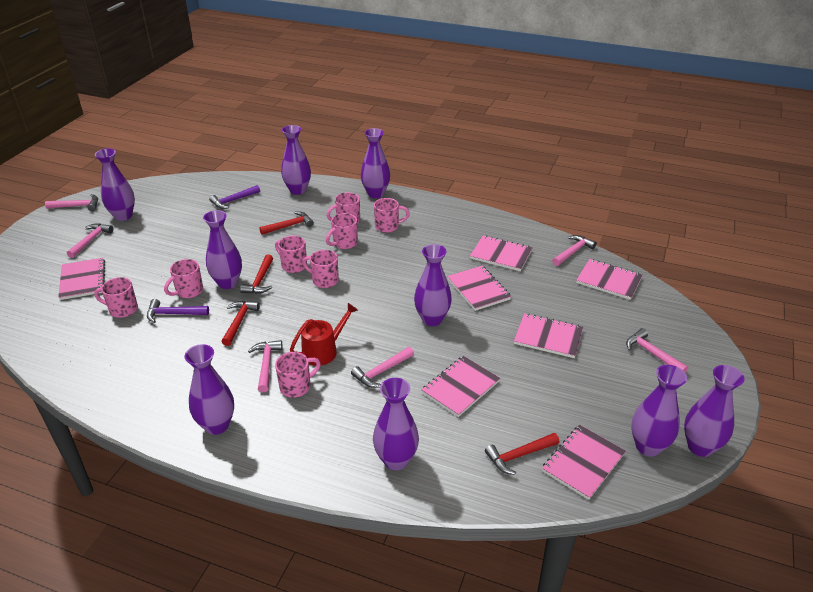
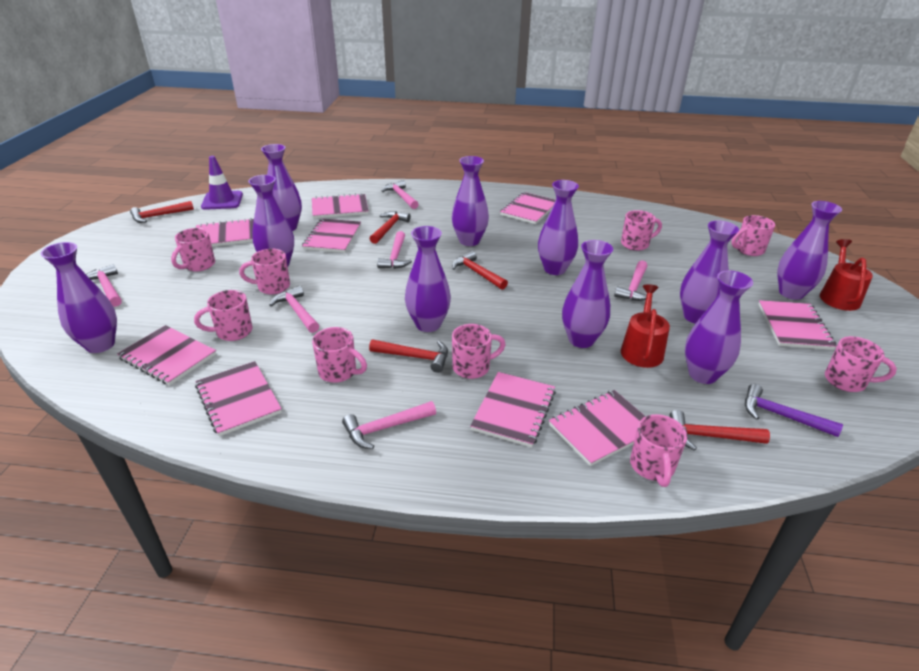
pink mug: 8 -> 9
pink notebook: 7 -> 9
purple hammer: 2 -> 1
purple traffic cone: 0 -> 1
purple vase: 9 -> 10
red hammer: 4 -> 5
red watering can: 1 -> 2

